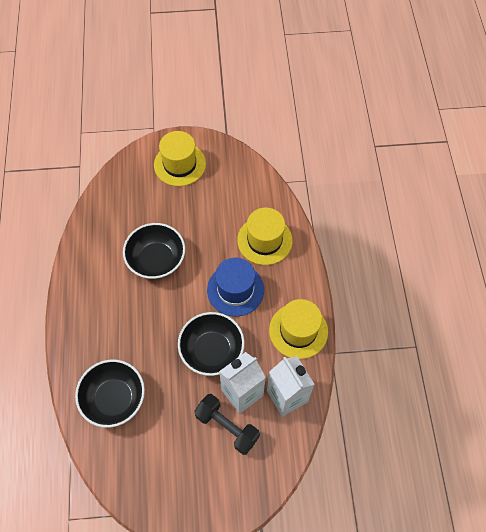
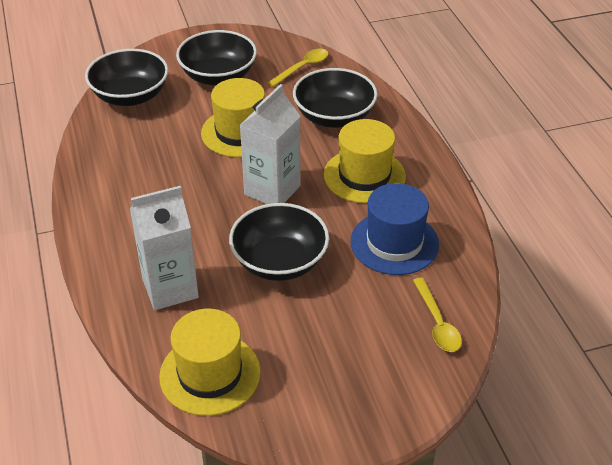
black bowl: 3 -> 4
black dumbbell: 1 -> 0
yellow spoon: 0 -> 2

